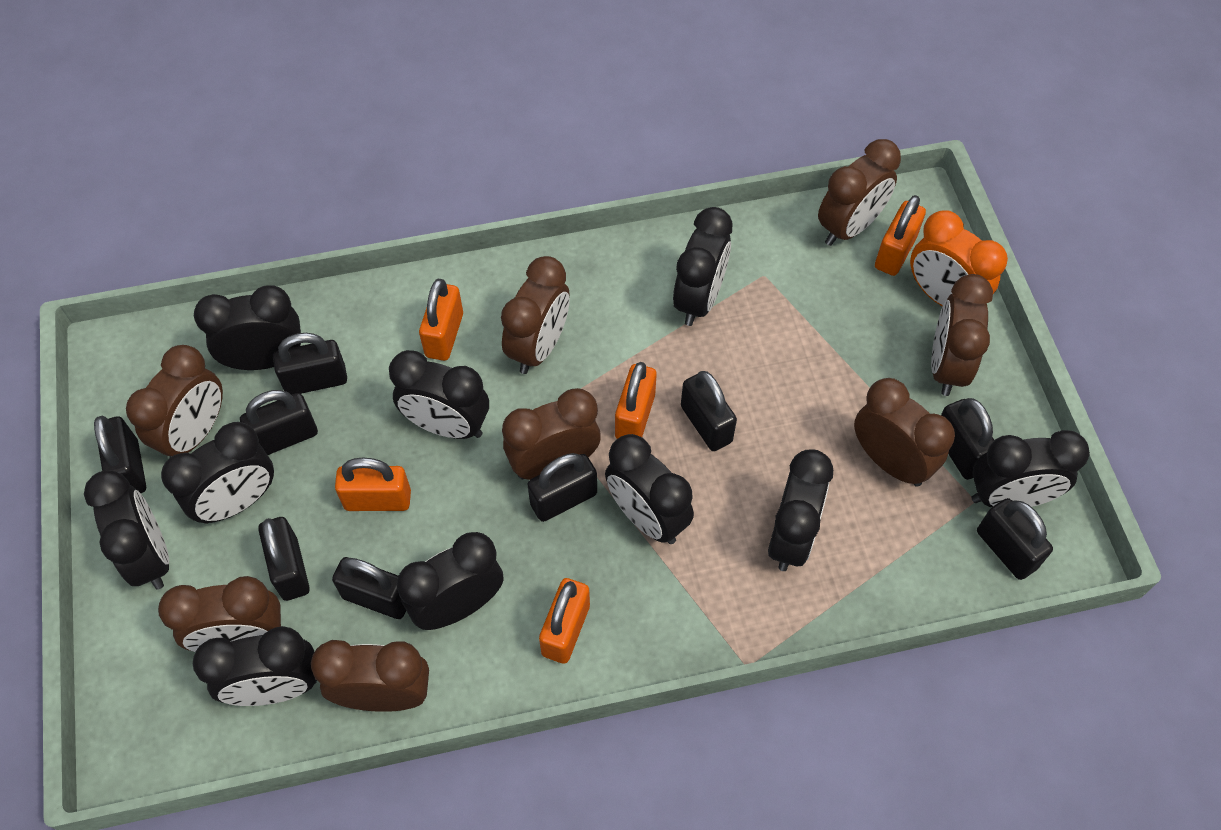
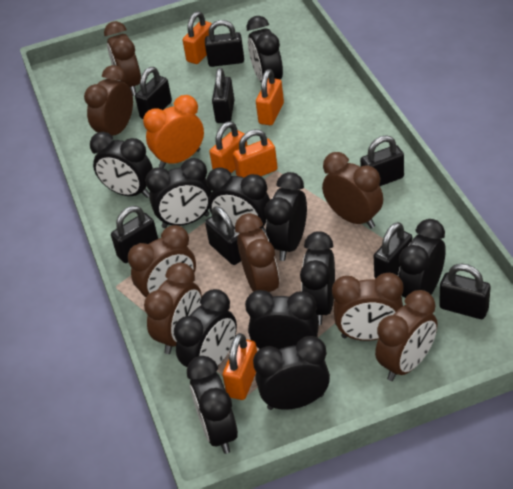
black clock: 10 -> 11
black padlock: 9 -> 8

